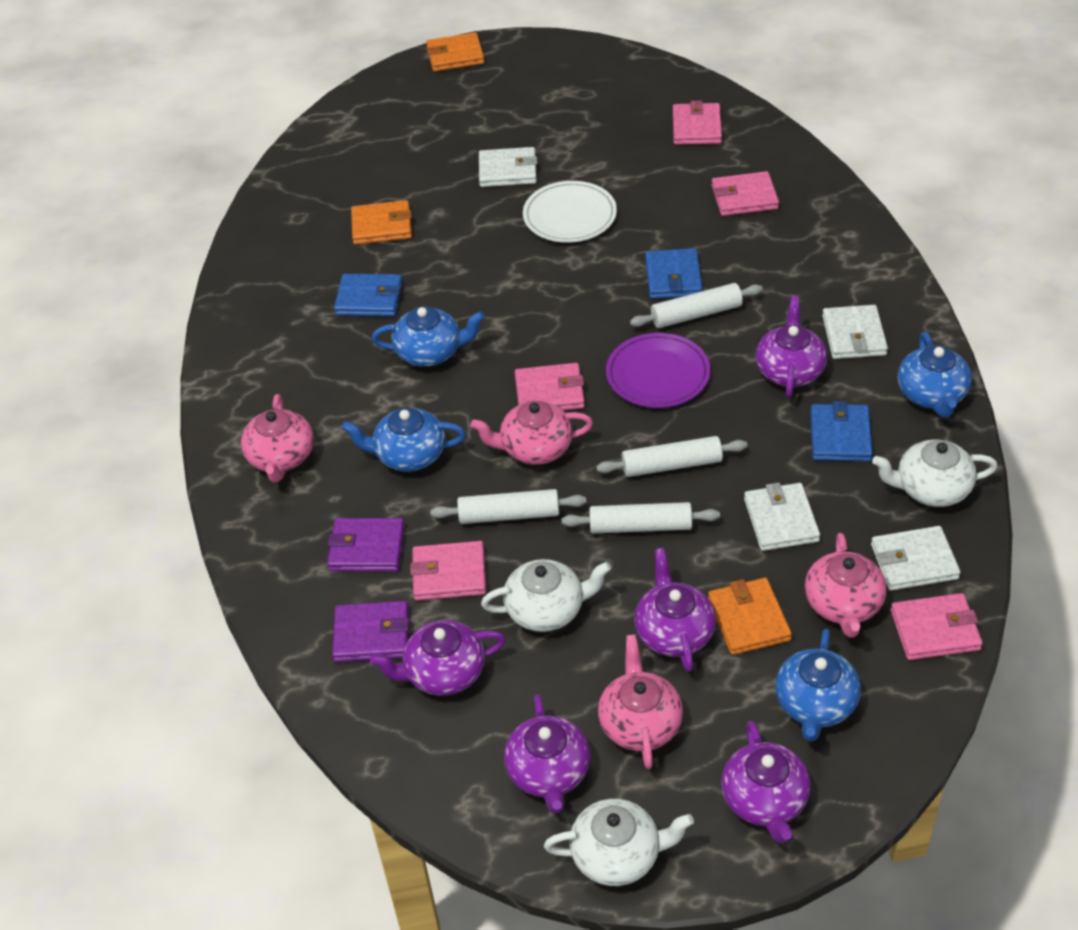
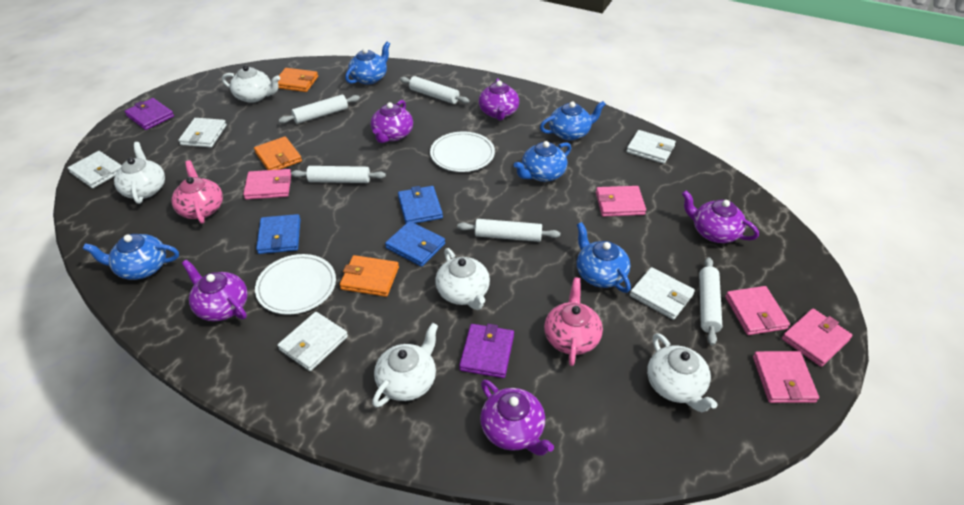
blue teapot: 4 -> 5
pink teapot: 4 -> 2
purple plate: 1 -> 0
white plate: 1 -> 2
white rolling pin: 4 -> 5
white teapot: 3 -> 5
white wallet: 4 -> 5

